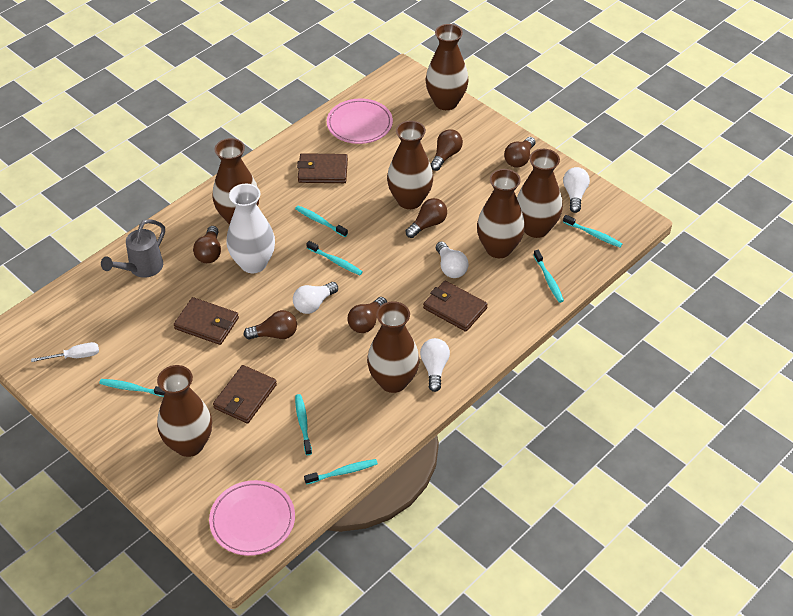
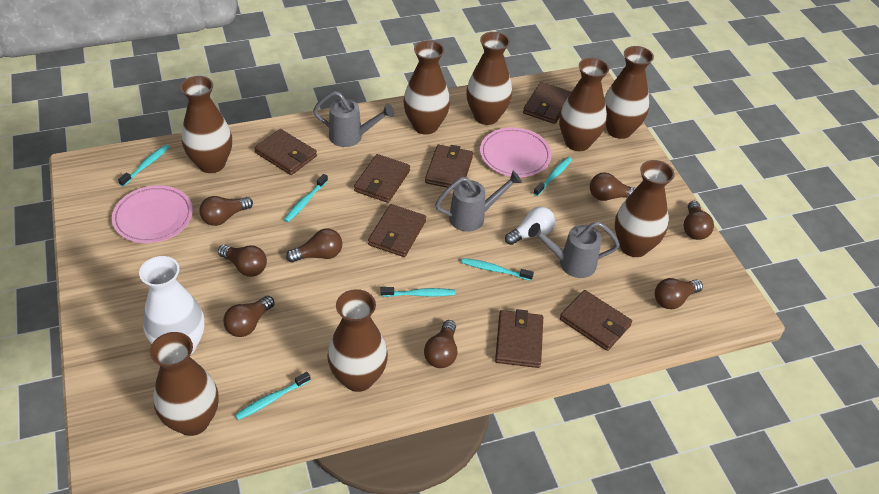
brown light bulb: 6 -> 8
brown vase: 7 -> 8
brown wallet: 4 -> 7
grey watering can: 1 -> 3
turquoise toothbrush: 7 -> 6
white light bulb: 4 -> 1
white screwdriver: 1 -> 0

